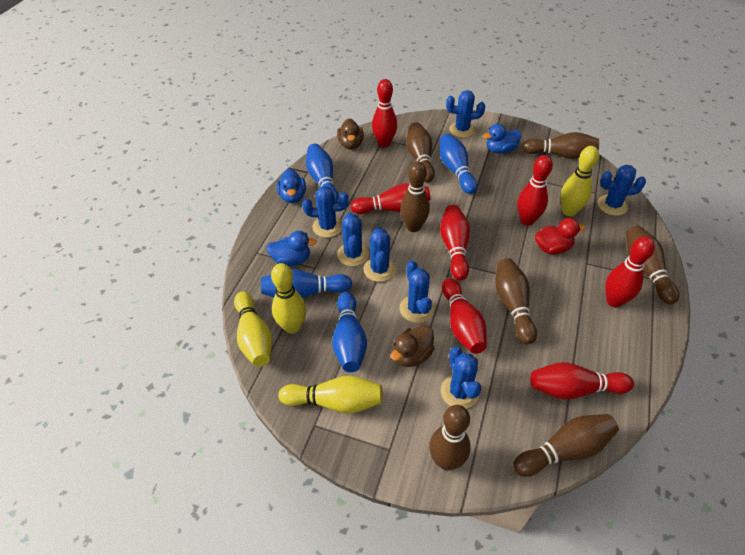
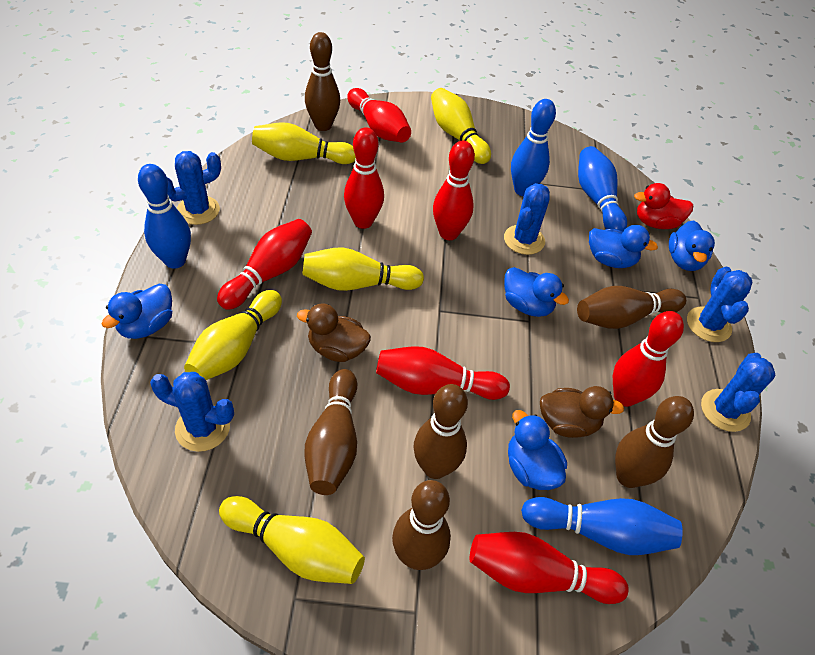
blue cactus: 7 -> 5
blue duck: 3 -> 5
brown bowling pin: 7 -> 6
yellow bowling pin: 4 -> 5

